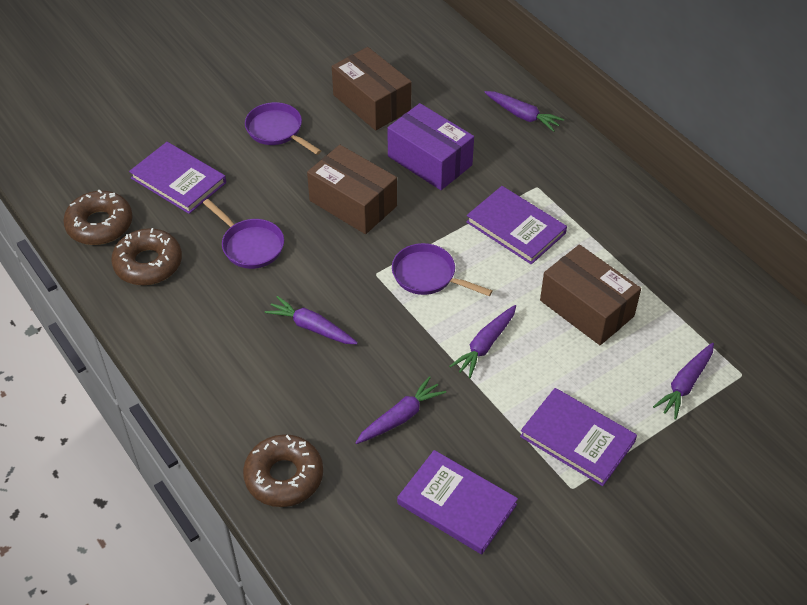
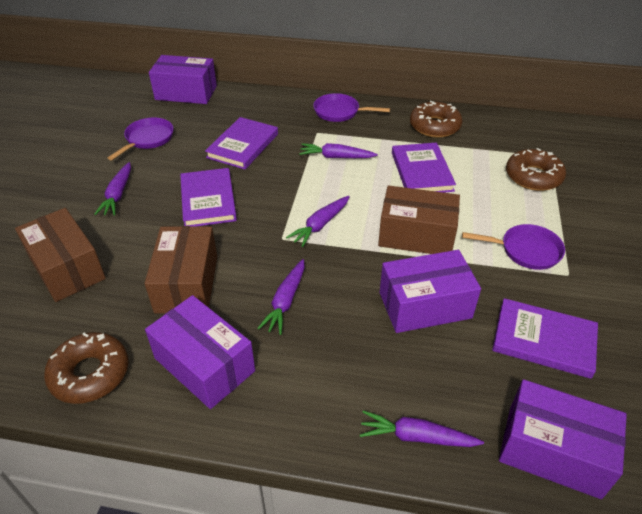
purple box: 1 -> 4

